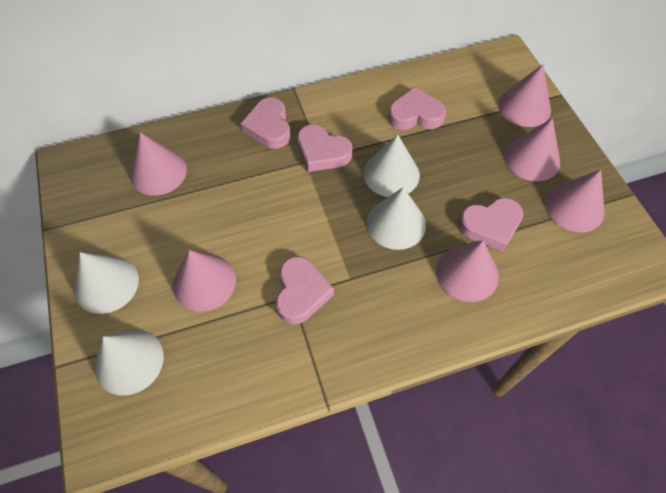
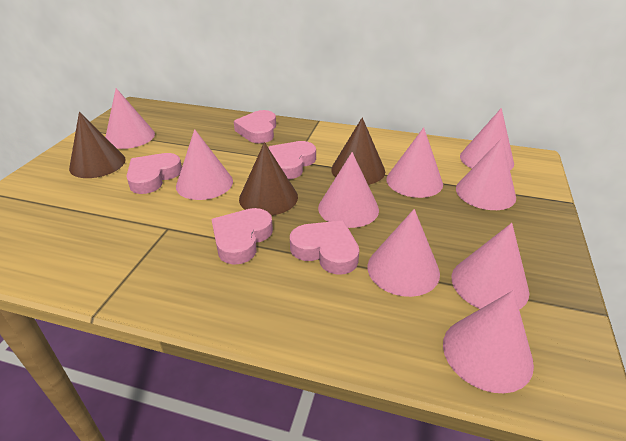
brown cone: 0 -> 3
pink cone: 6 -> 9
white cone: 4 -> 0

